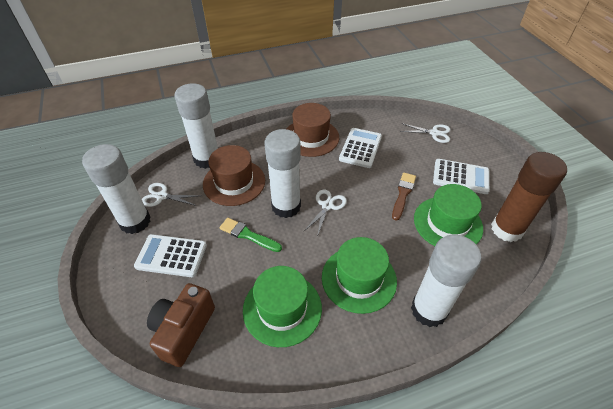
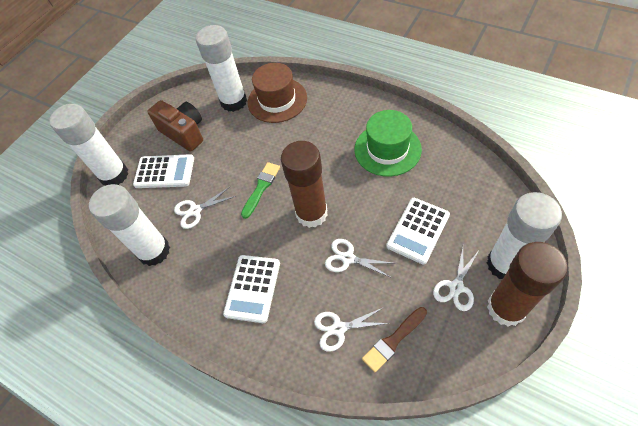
brown glue stick: 1 -> 2
brown hat: 2 -> 1
green hat: 3 -> 1
white scissors: 3 -> 4

